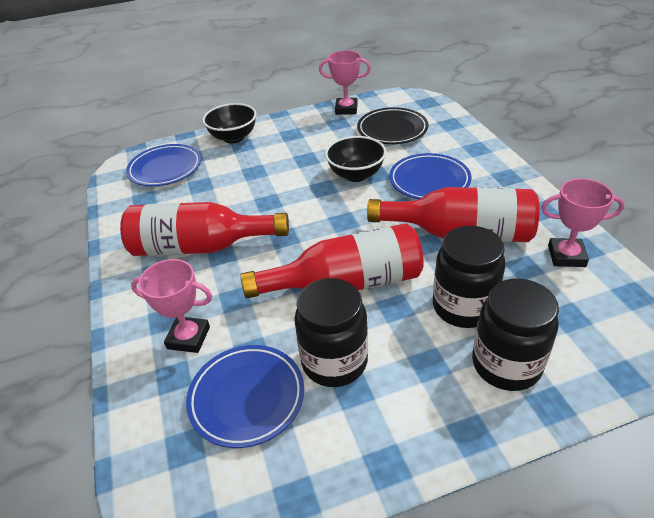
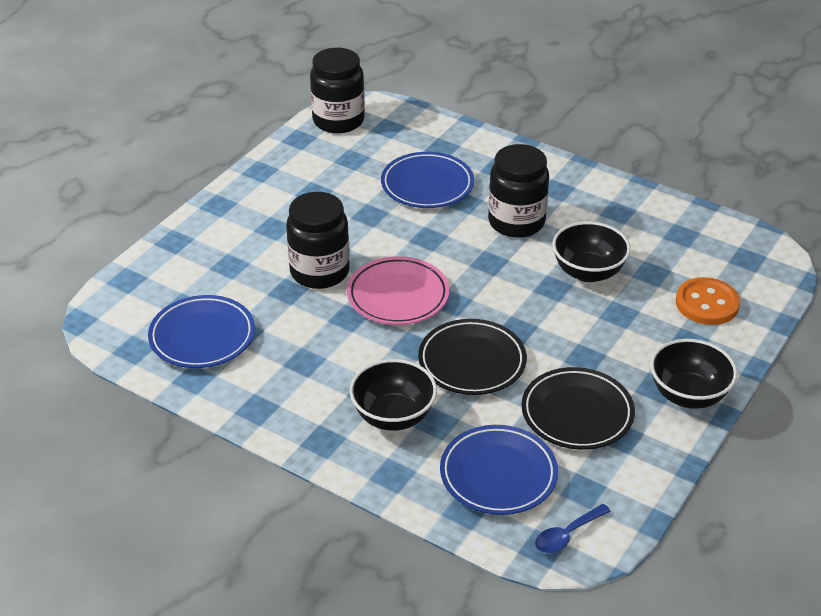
black bowl: 2 -> 3
black plate: 1 -> 2
blue spoon: 0 -> 1
orange button: 0 -> 1
pink plate: 0 -> 1
pink trophy: 3 -> 0
red bottle: 3 -> 0

